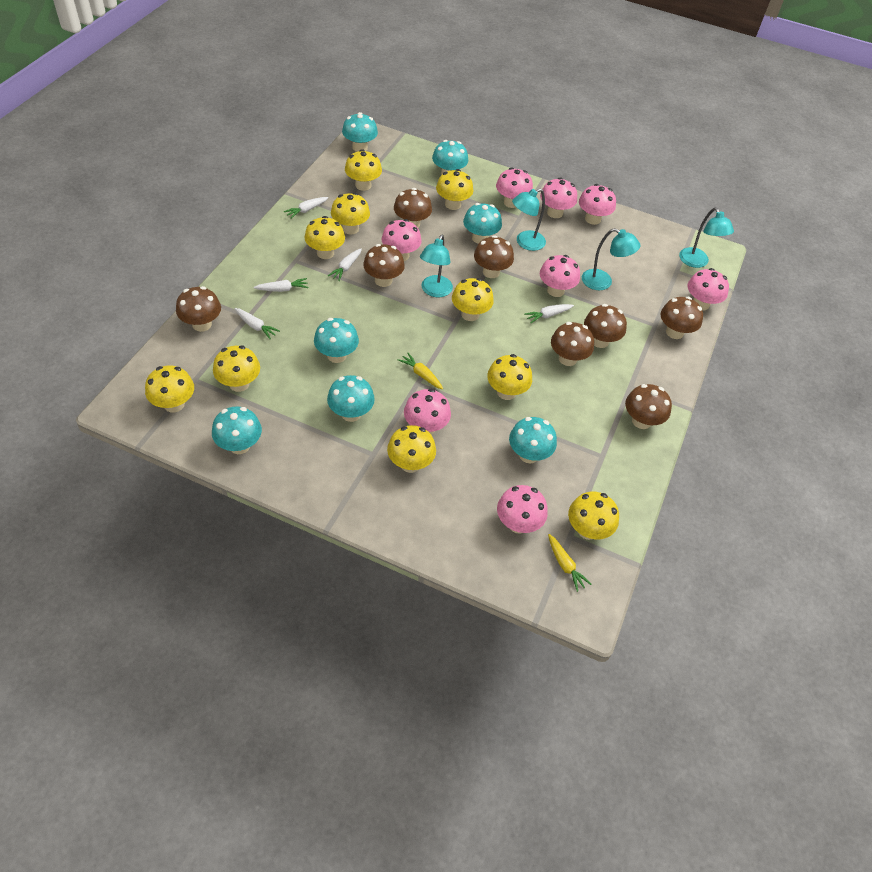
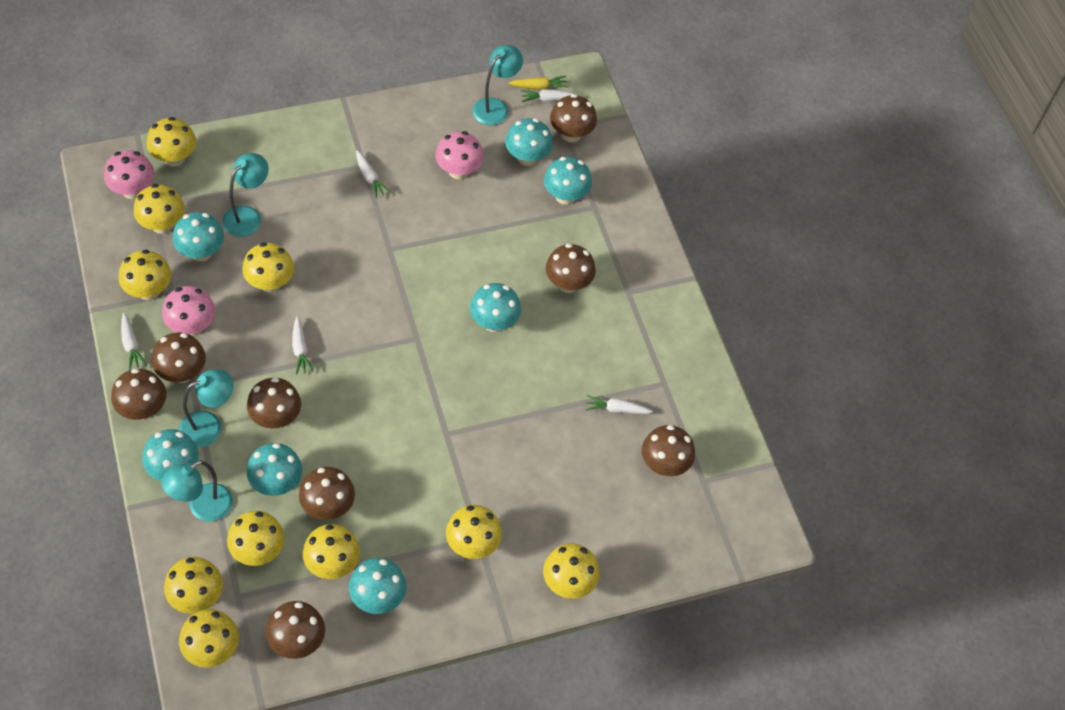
pink mushroom: 8 -> 3
yellow carrot: 2 -> 1

